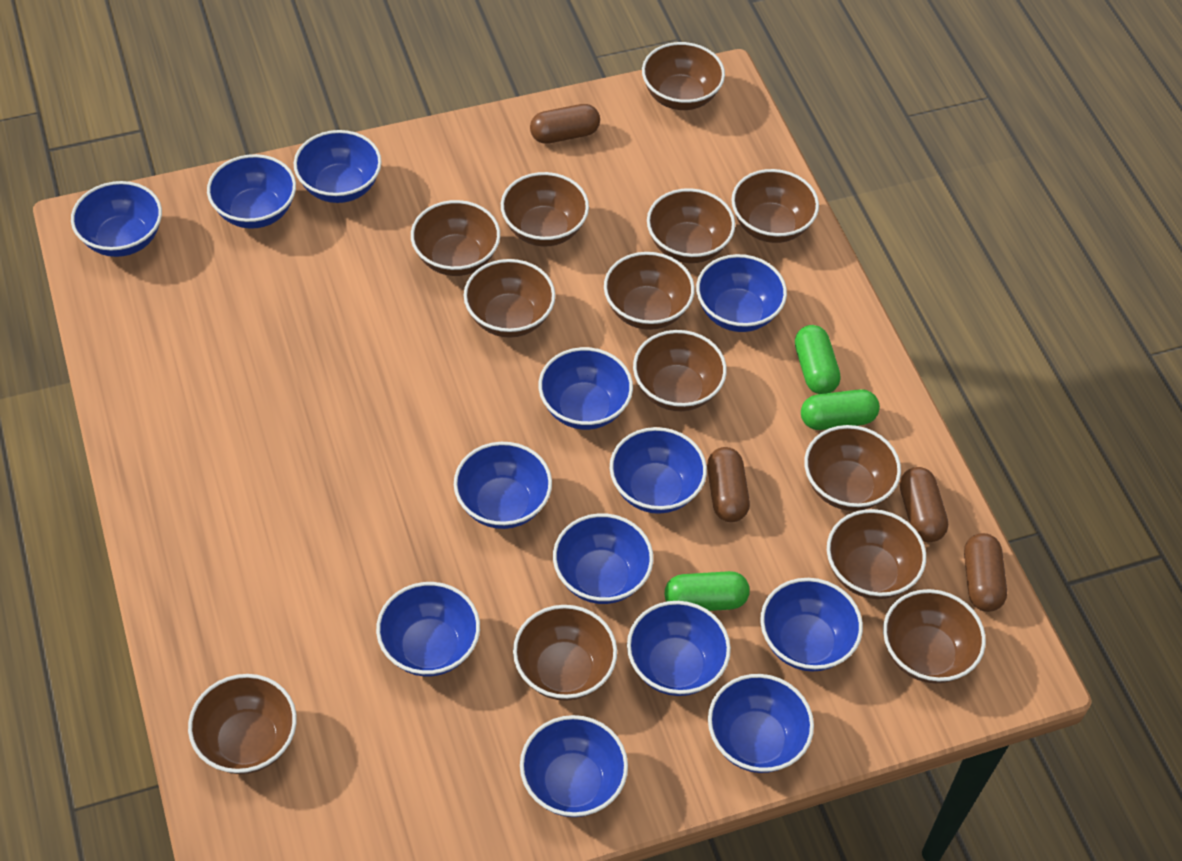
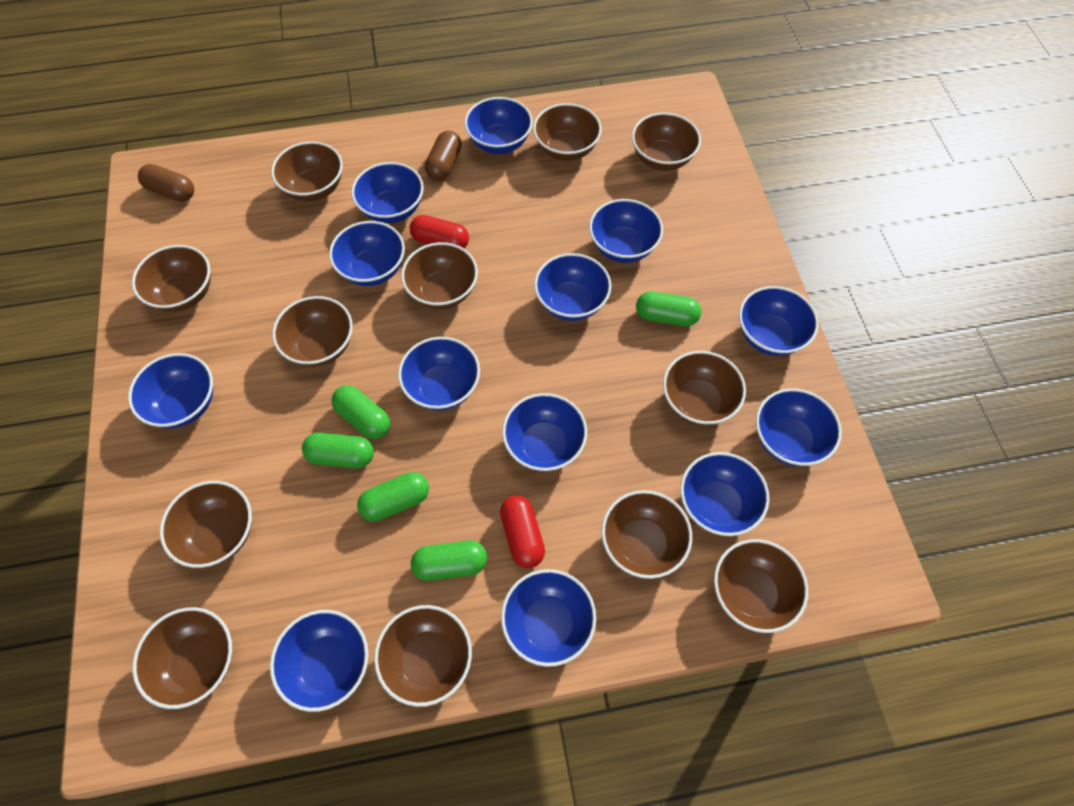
brown bowl: 13 -> 12
brown capsule: 4 -> 2
green capsule: 3 -> 5
red capsule: 0 -> 2

